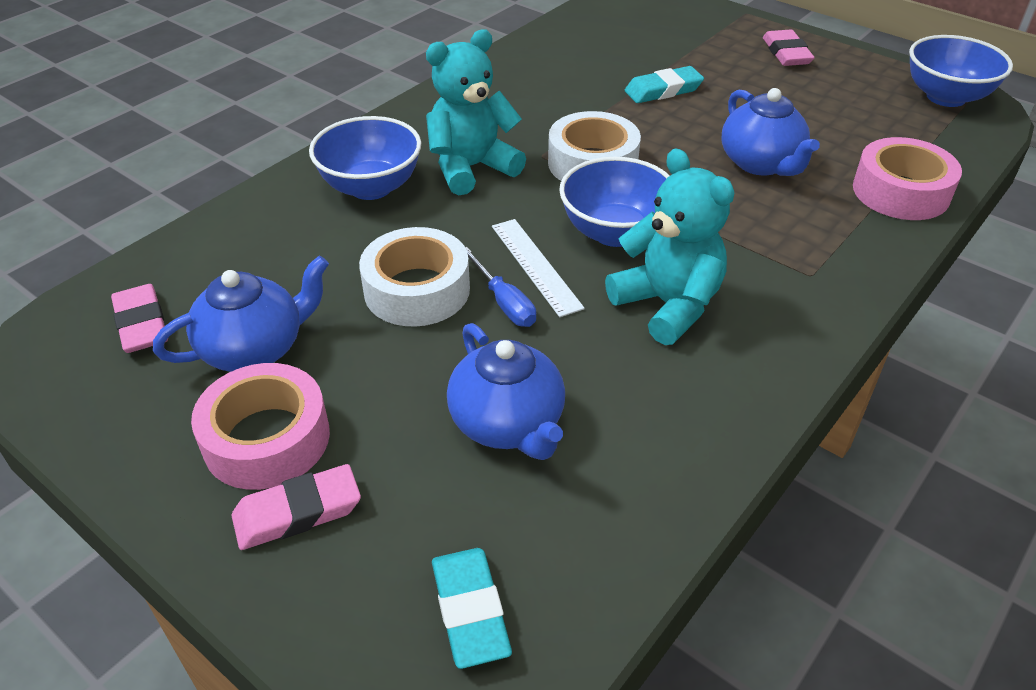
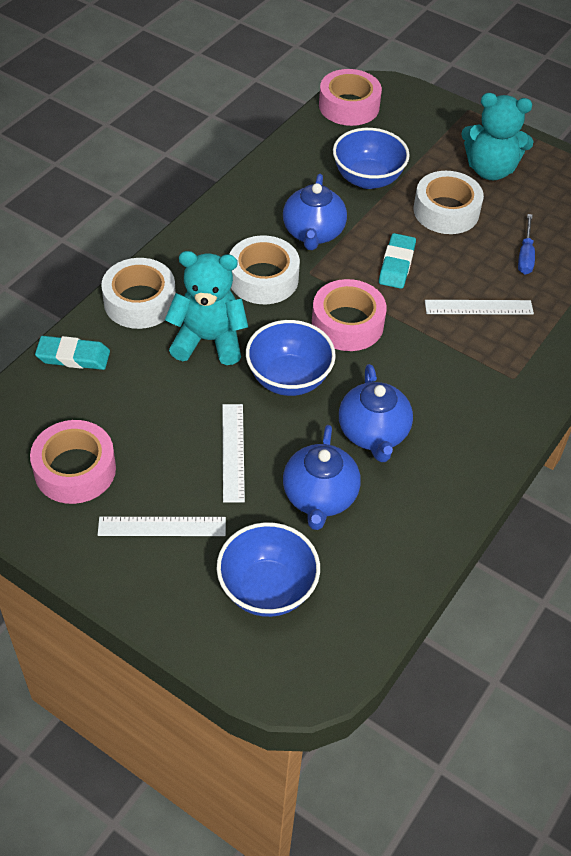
pink eraser: 3 -> 0
pink tape: 2 -> 3
white ruler: 1 -> 3
white tape: 2 -> 3

